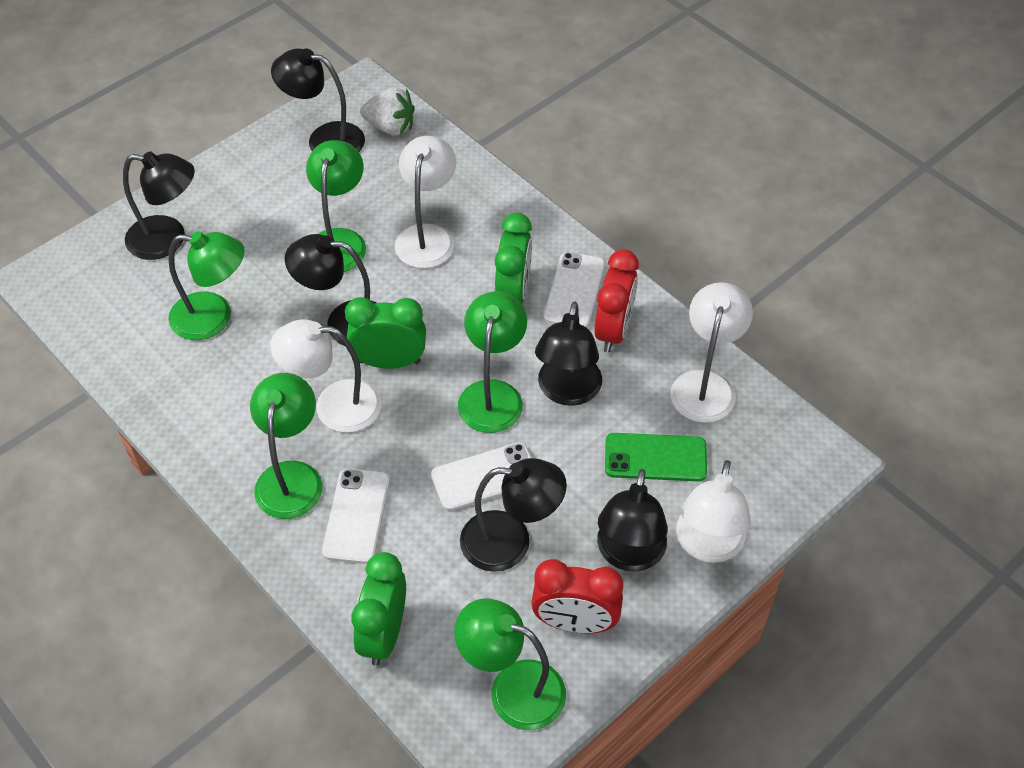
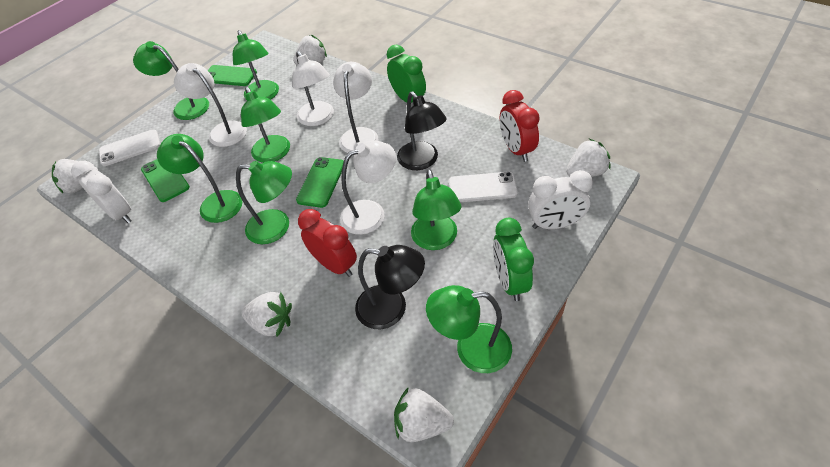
black lamp: 6 -> 2
green clock: 3 -> 2
green lamp: 5 -> 7
green phone: 1 -> 3
white clock: 0 -> 2
white phone: 3 -> 2
white strawberry: 1 -> 5

